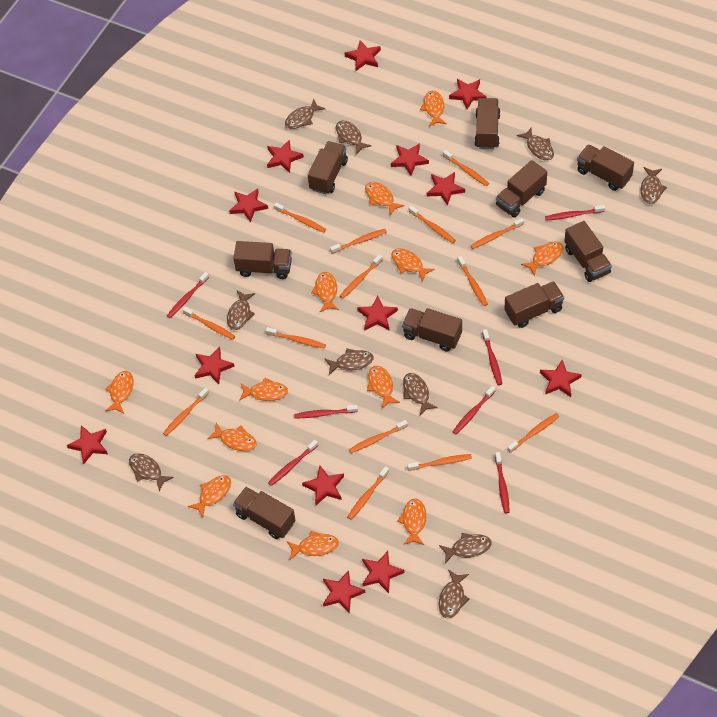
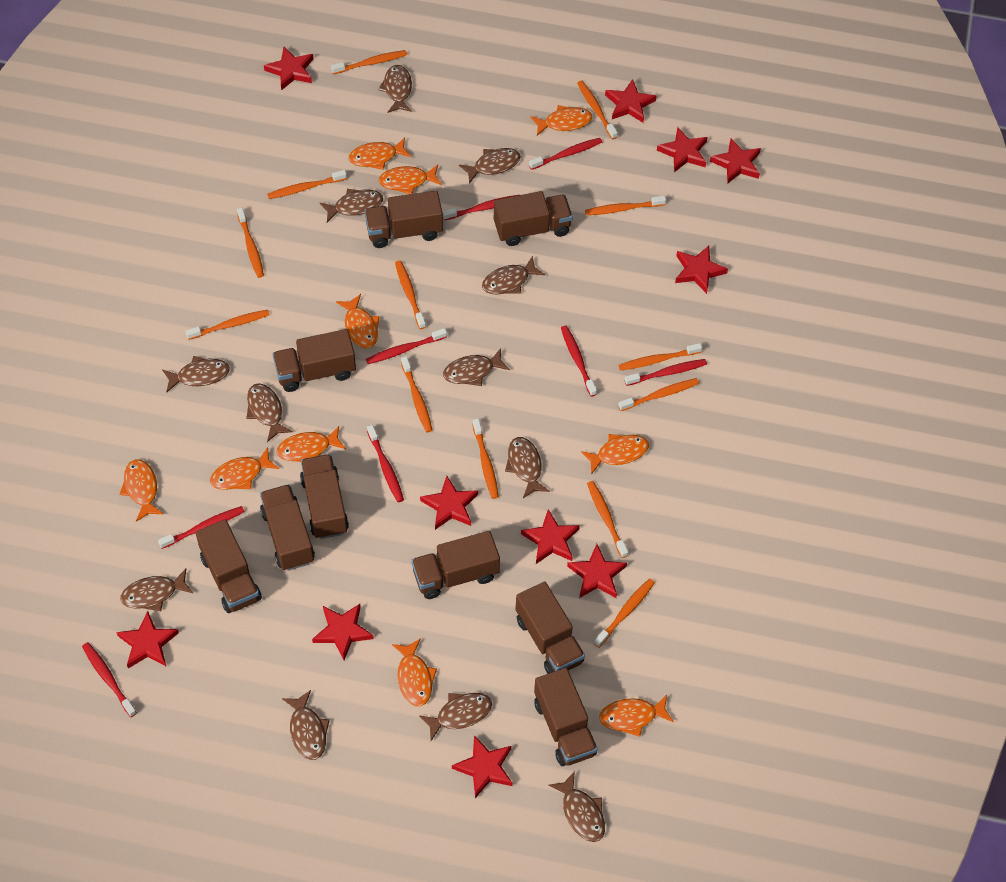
brown fish: 10 -> 12
orange fish: 12 -> 10
orange toothbrush: 14 -> 13
red star: 13 -> 11
red toothbrush: 7 -> 8

